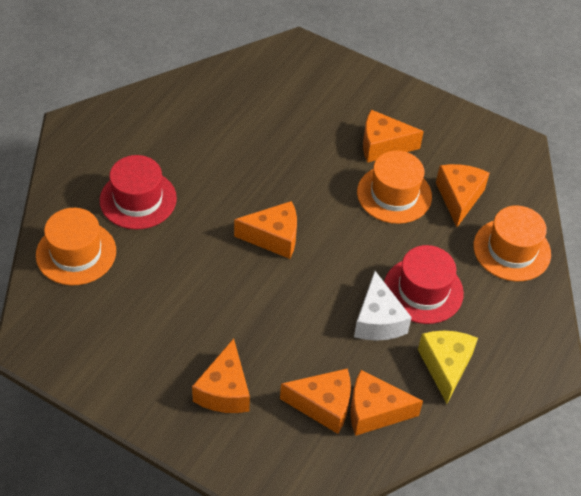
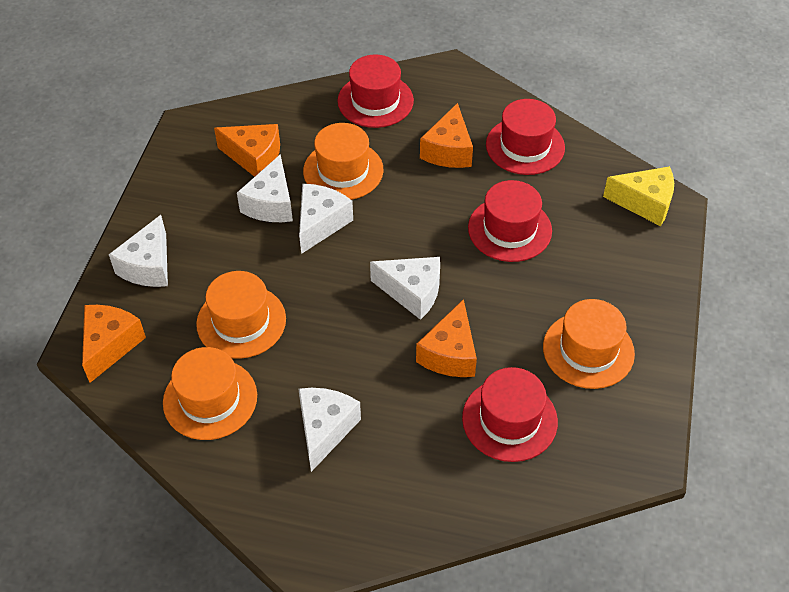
orange cheese: 6 -> 4
orange hat: 3 -> 4
red hat: 2 -> 4
white cheese: 1 -> 5

